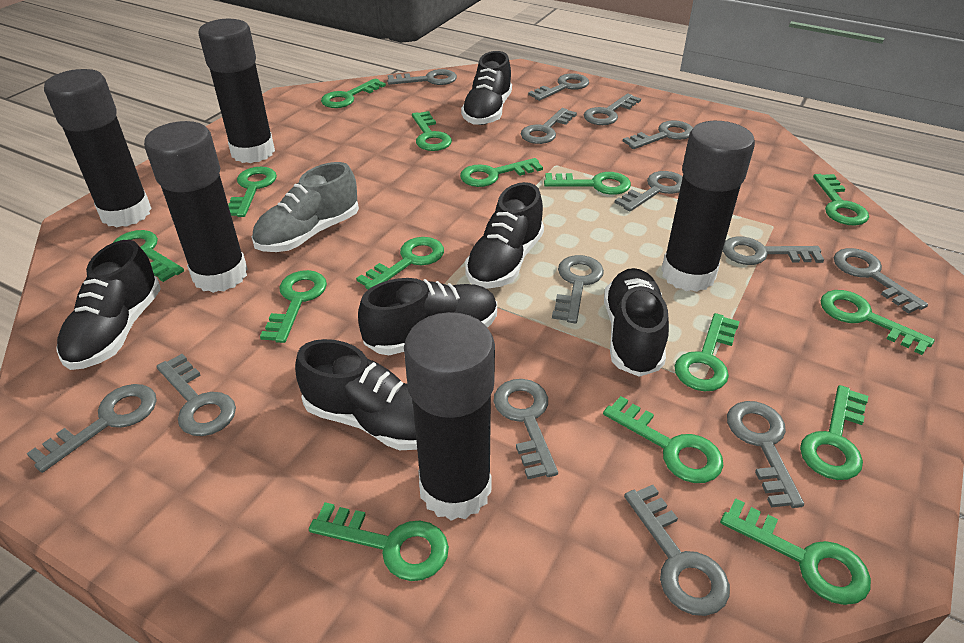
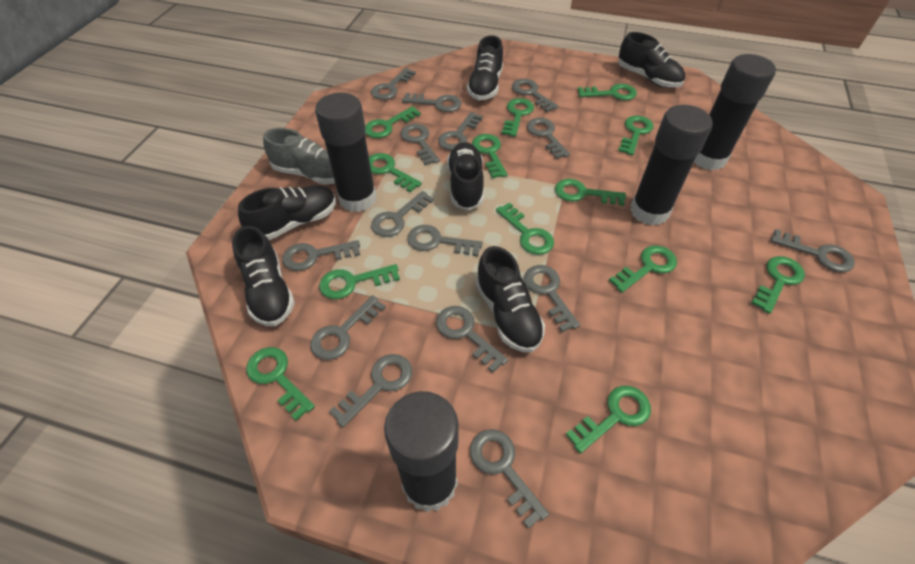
black glue stick: 5 -> 4
green key: 15 -> 13
grey key: 14 -> 15

